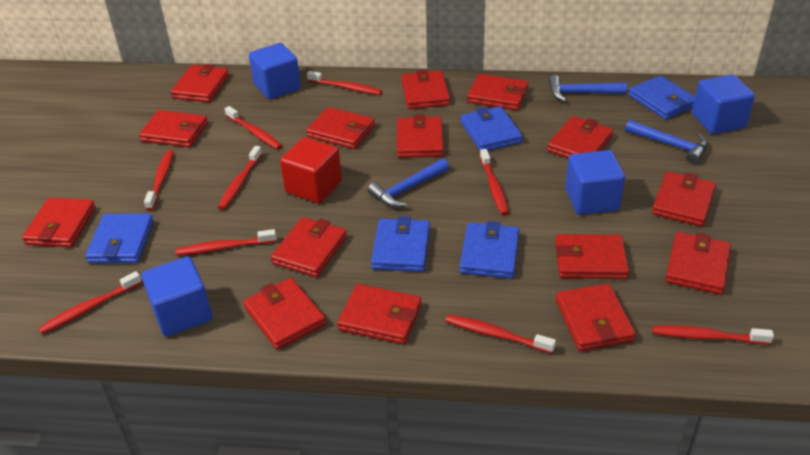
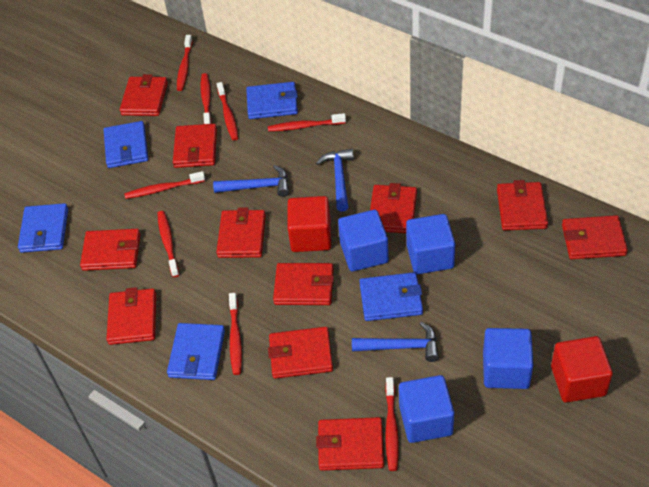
red cube: 1 -> 2
red toothbrush: 9 -> 8
red wallet: 15 -> 11

